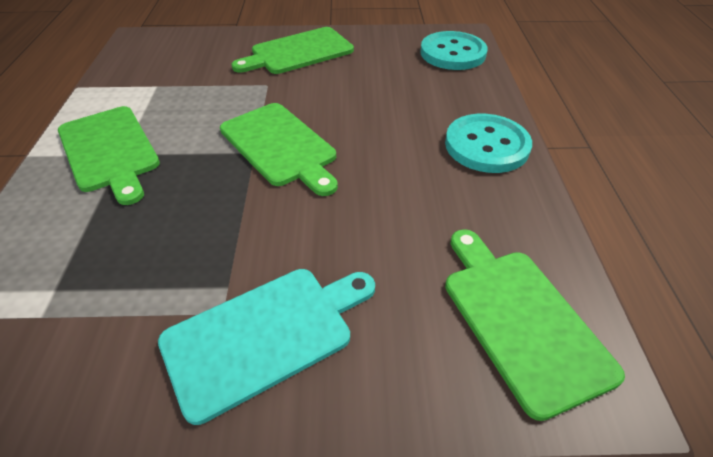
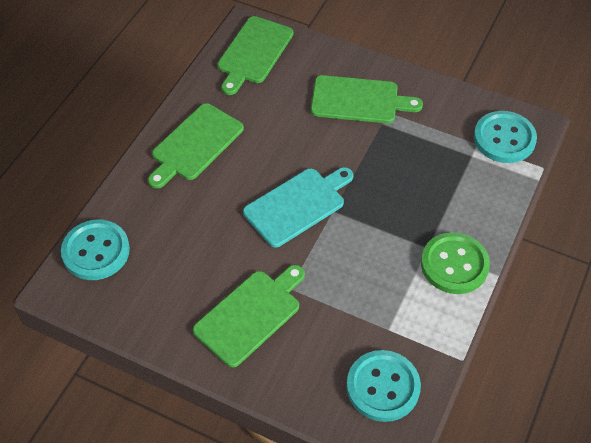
green button: 0 -> 1
turquoise button: 2 -> 3

